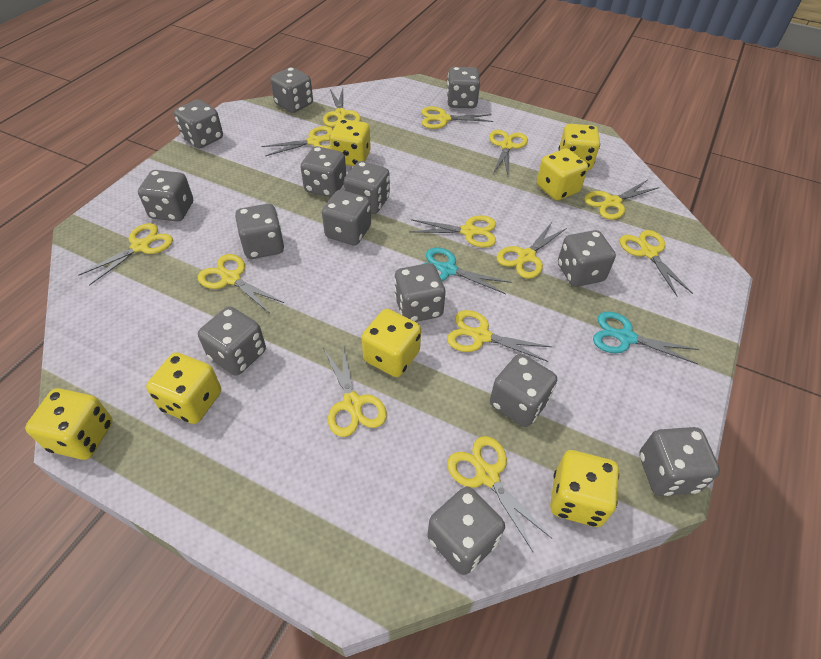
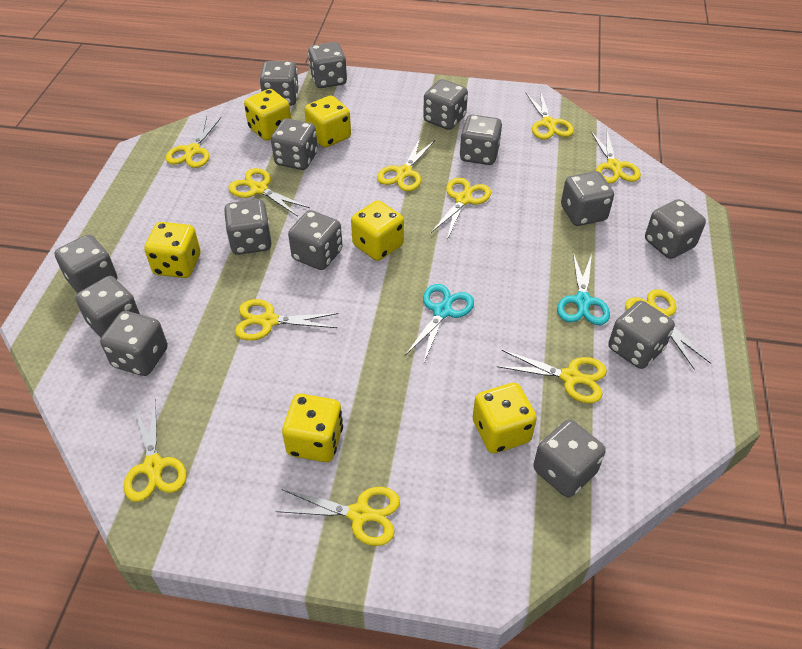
yellow dice: 7 -> 6
yellow scissors: 13 -> 11

